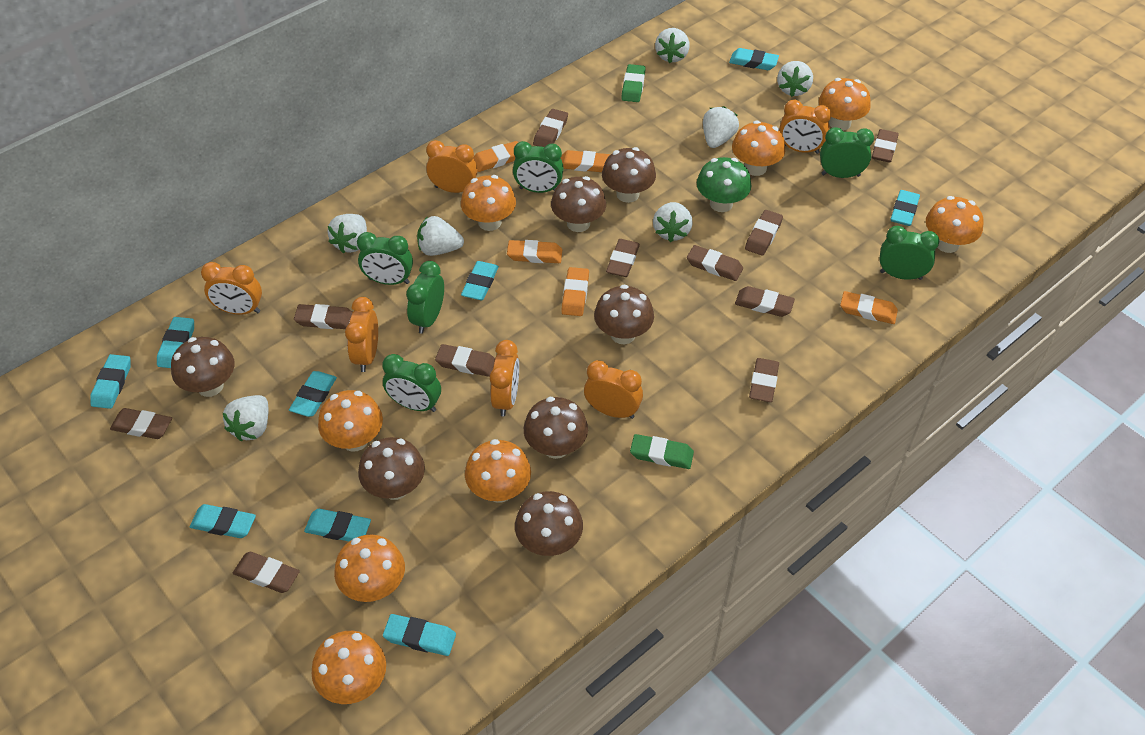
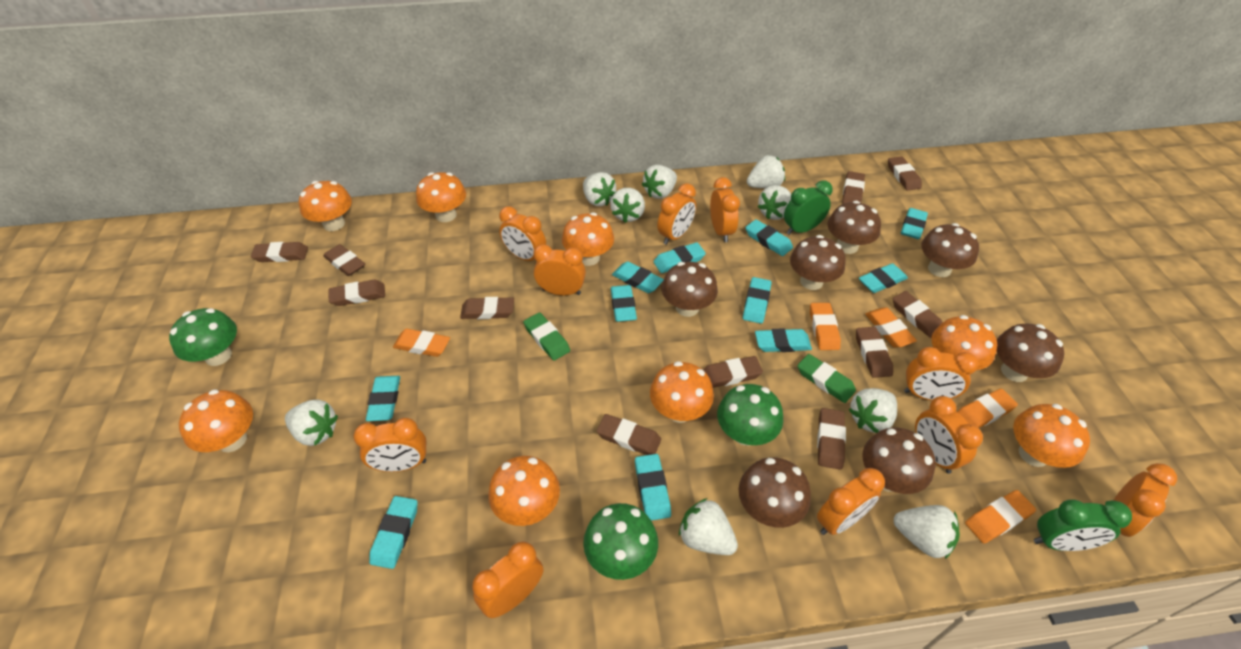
green clock: 6 -> 2
green mushroom: 1 -> 3
orange clock: 6 -> 10
turquoise eraser: 9 -> 11
white strawberry: 7 -> 9

